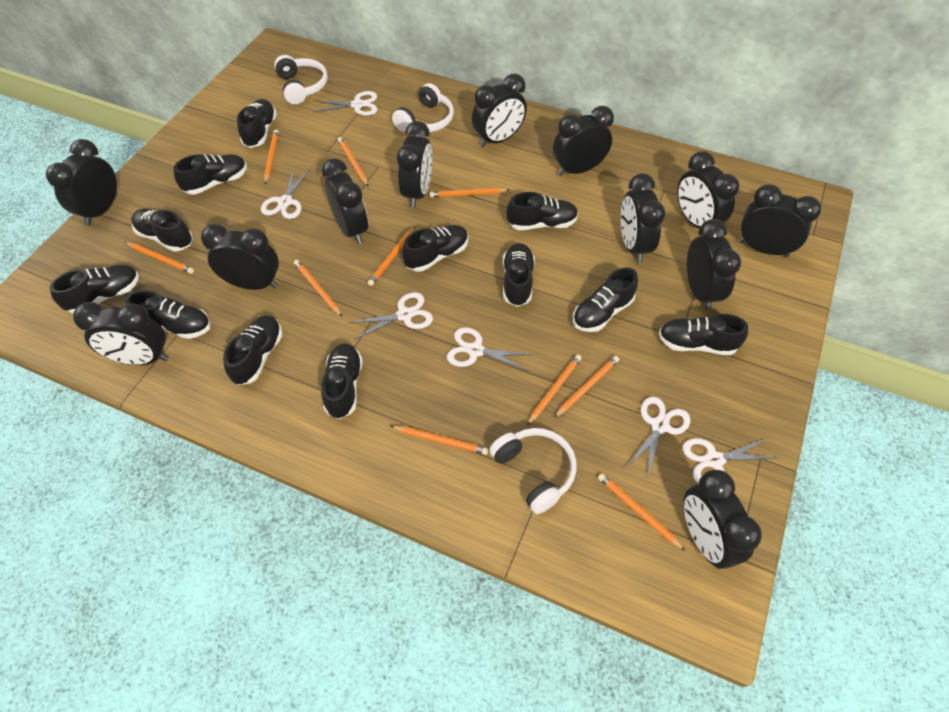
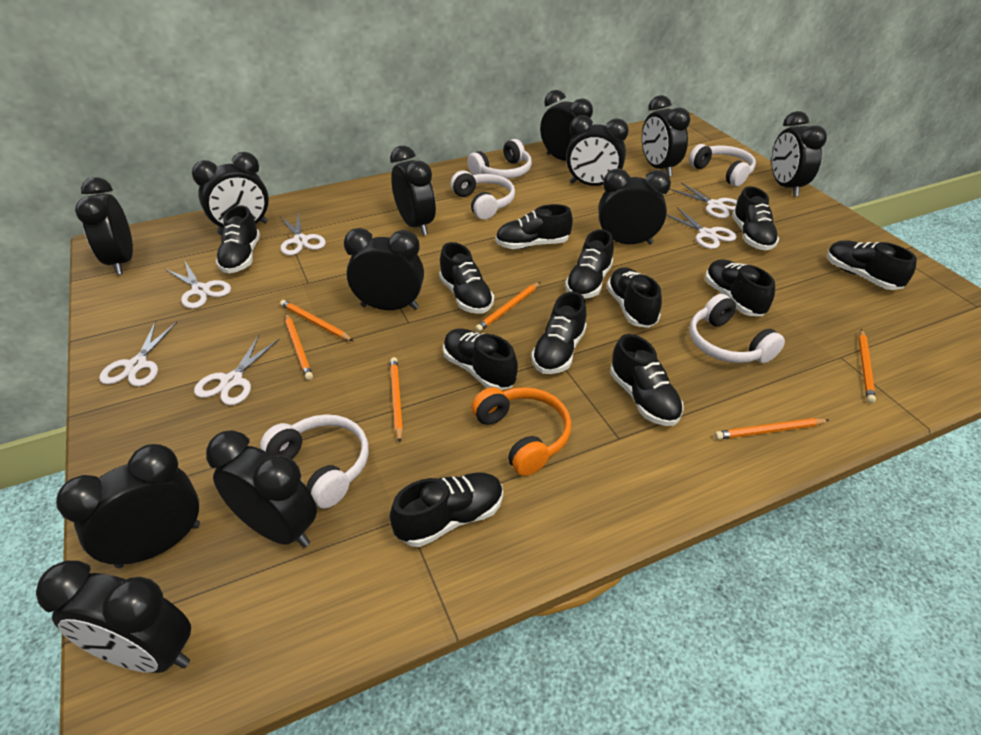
orange headphones: 0 -> 1
orange pencil: 10 -> 6
white headphones: 3 -> 5

